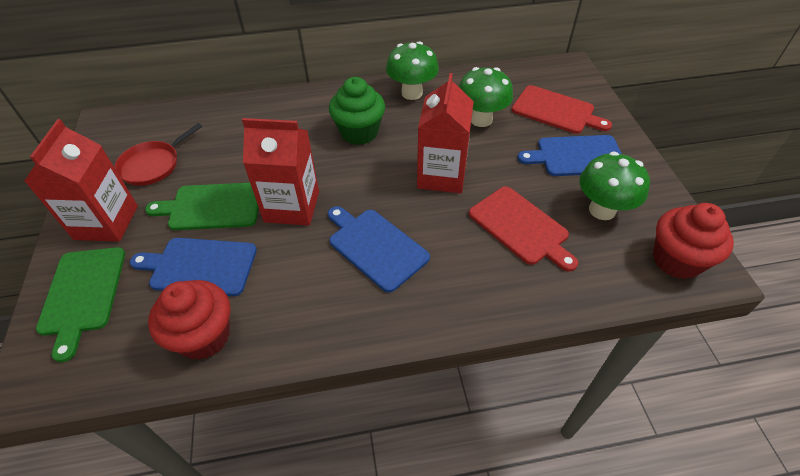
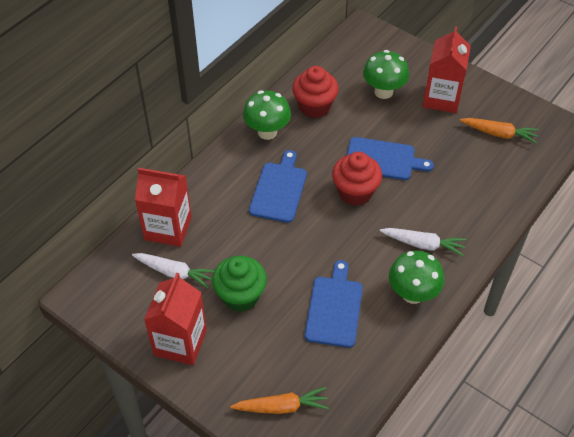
green cutting board: 2 -> 0
orange carrot: 0 -> 2
red cutting board: 2 -> 0
red pan: 1 -> 0
white carrot: 0 -> 2

